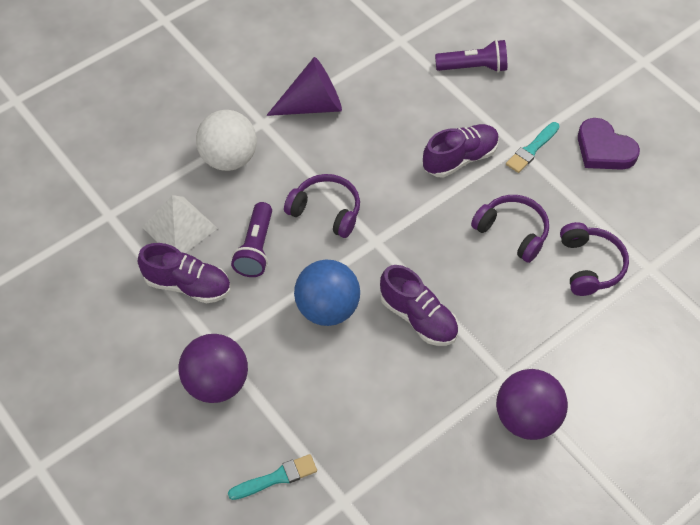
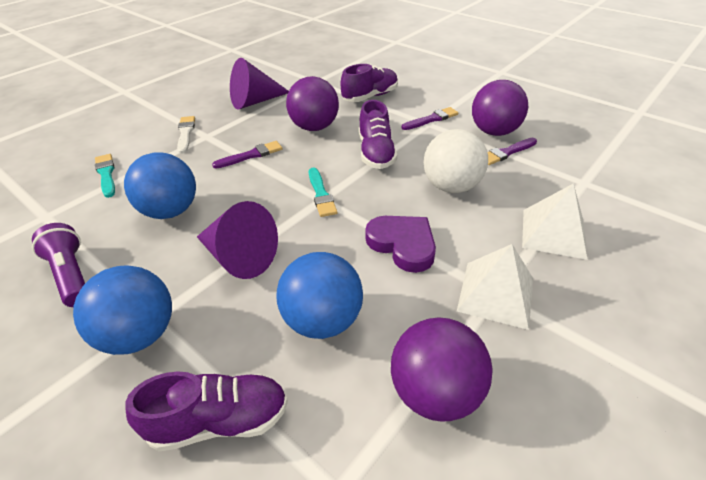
blue ball: 1 -> 3
purple ball: 2 -> 3
purple brush: 0 -> 3
purple cone: 1 -> 2
purple flashlight: 2 -> 1
purple headphones: 3 -> 0
white brush: 0 -> 1
white pyramid: 1 -> 2

